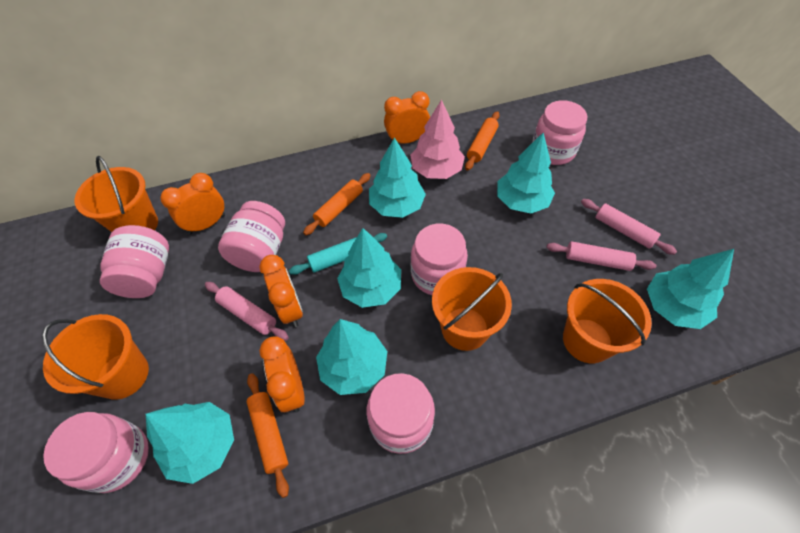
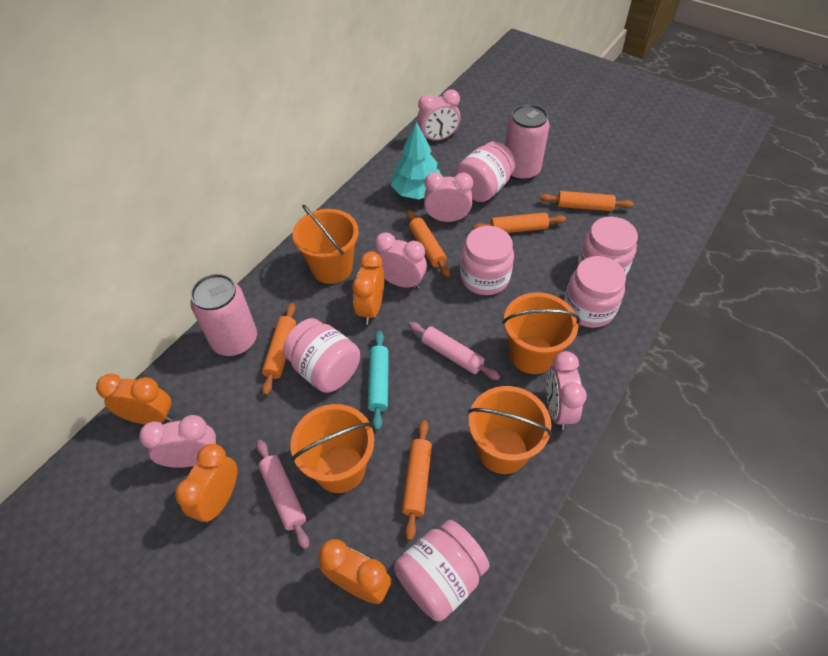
orange rolling pin: 3 -> 5
pink can: 0 -> 2
pink clock: 0 -> 5
pink rolling pin: 3 -> 2
pink tree: 1 -> 0
turquoise tree: 6 -> 1

